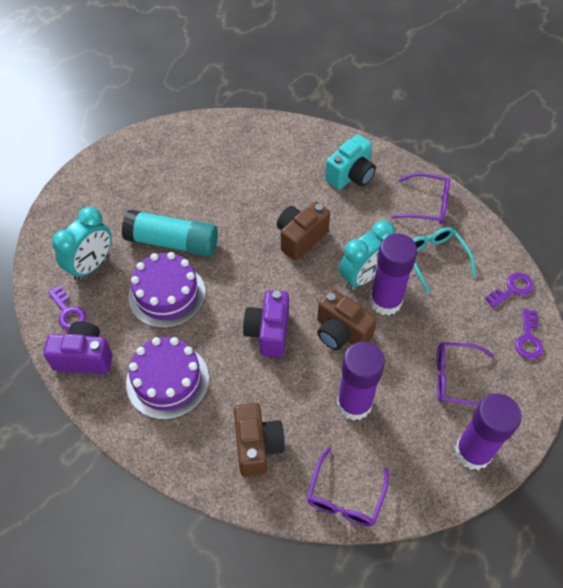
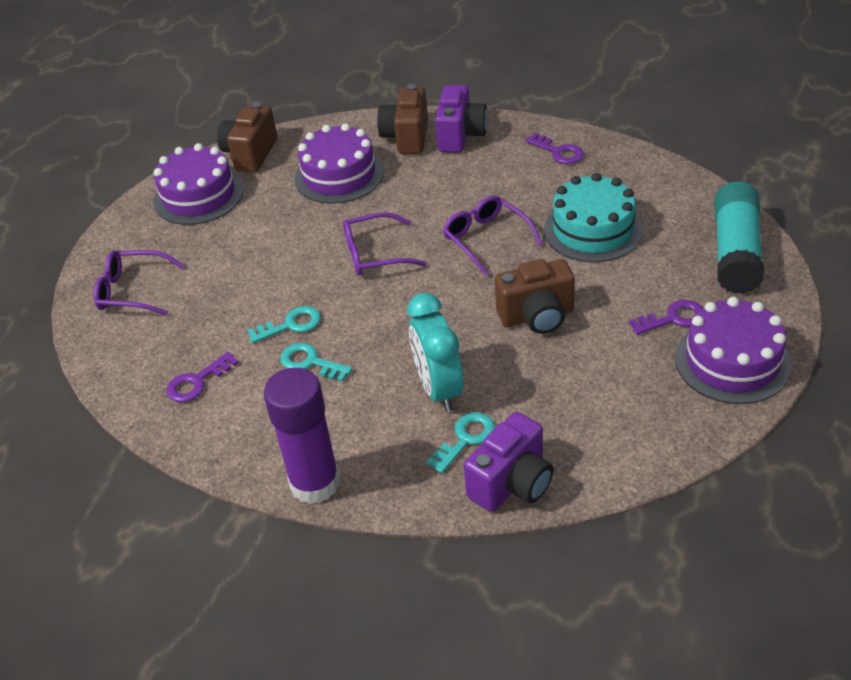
purple cake: 2 -> 3
purple glue stick: 3 -> 1
turquoise cake: 0 -> 1
turquoise camera: 1 -> 0
turquoise clock: 2 -> 1
turquoise glasses: 1 -> 0
turquoise key: 0 -> 3

